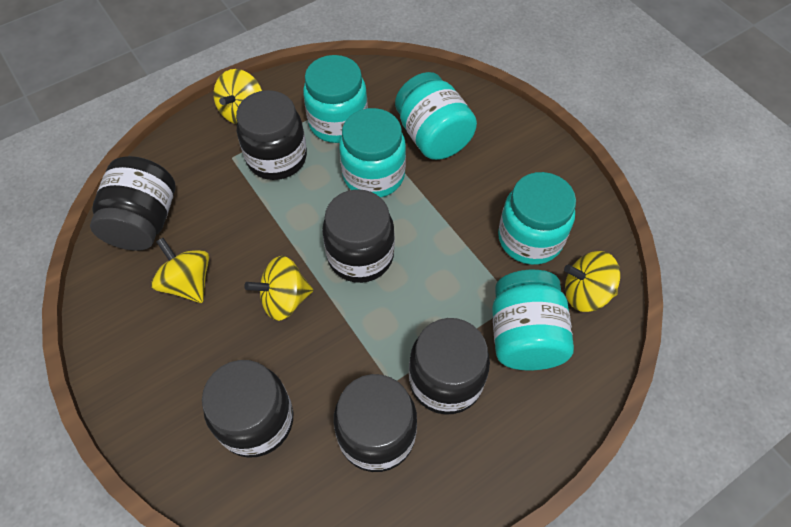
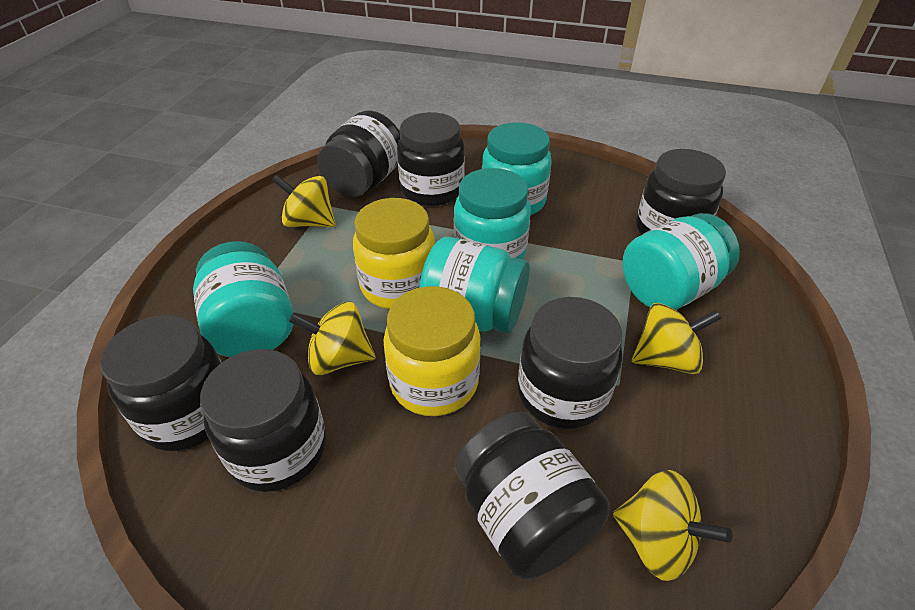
black jar: 6 -> 7
yellow jar: 0 -> 2

